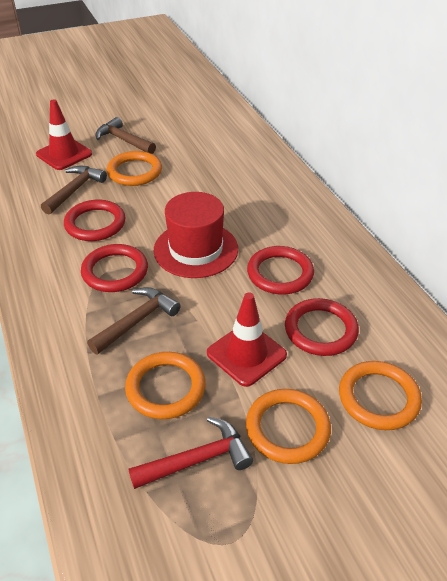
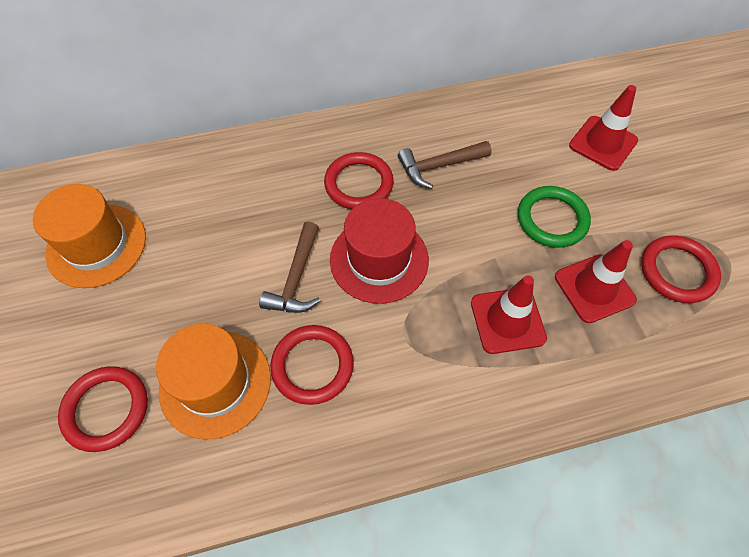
brown hammer: 3 -> 2
green ring: 0 -> 1
orange hat: 0 -> 2
orange ring: 4 -> 0
red hammer: 1 -> 0
red traffic cone: 2 -> 3

